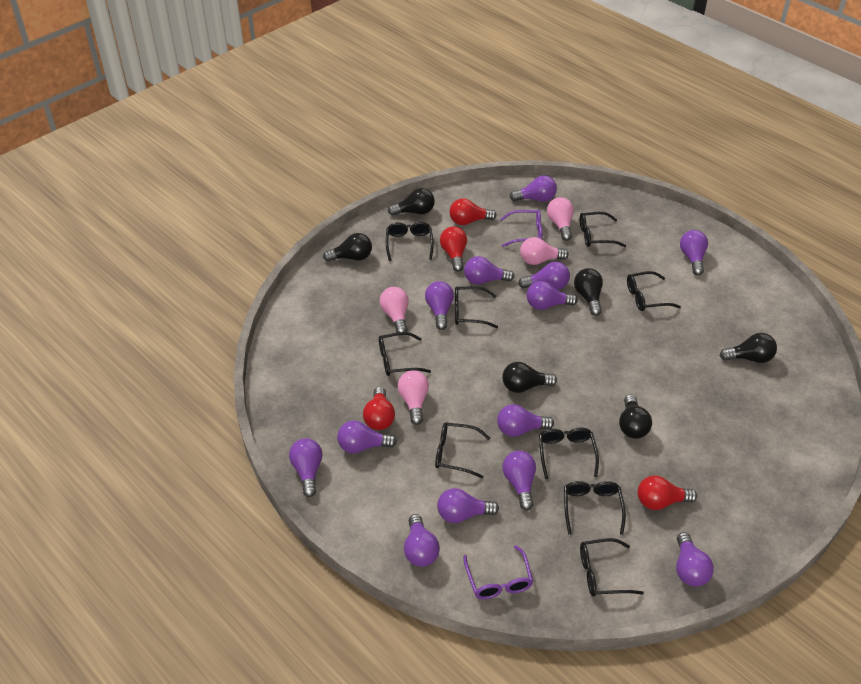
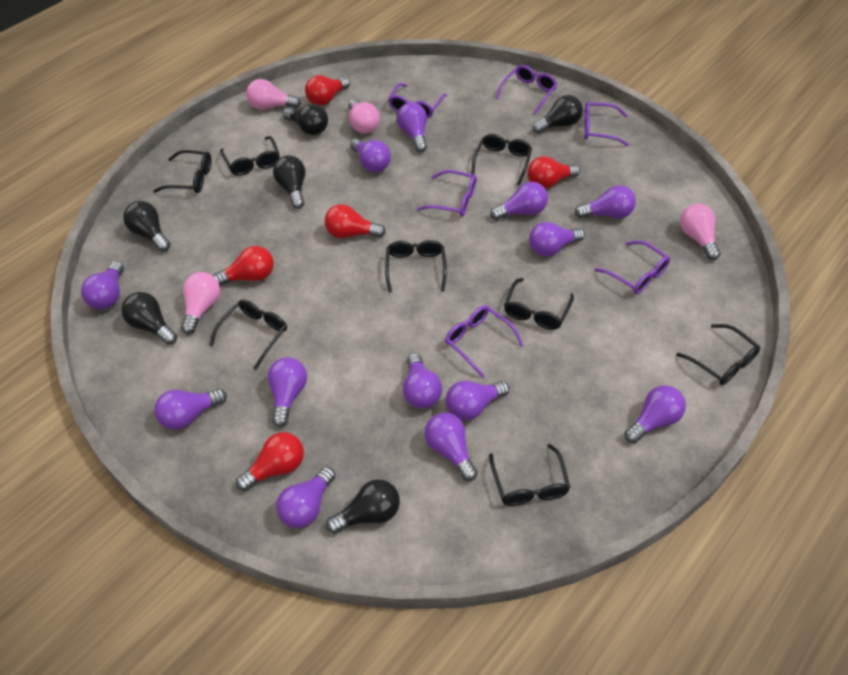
black glasses: 9 -> 8
purple glasses: 2 -> 6
red light bulb: 4 -> 5

